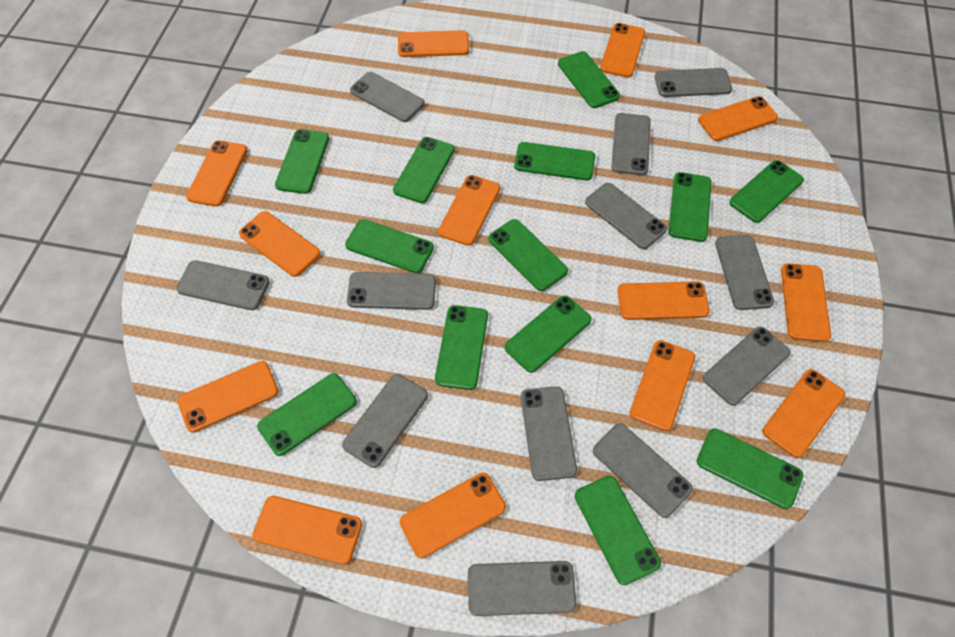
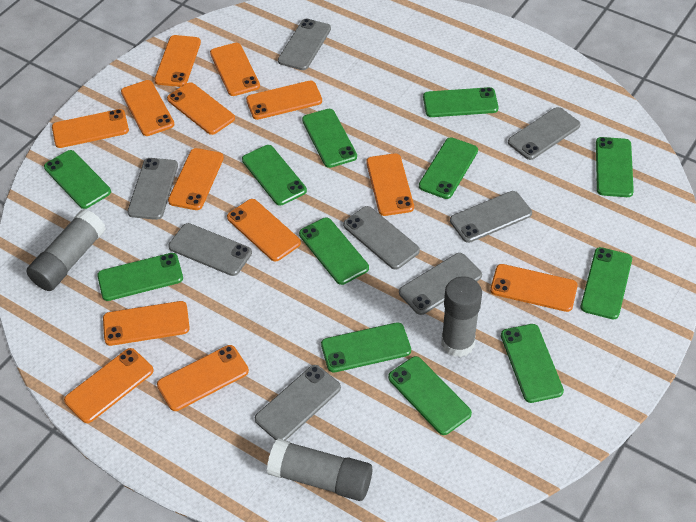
green phone: 13 -> 12
grey glue stick: 0 -> 3
grey phone: 12 -> 8

